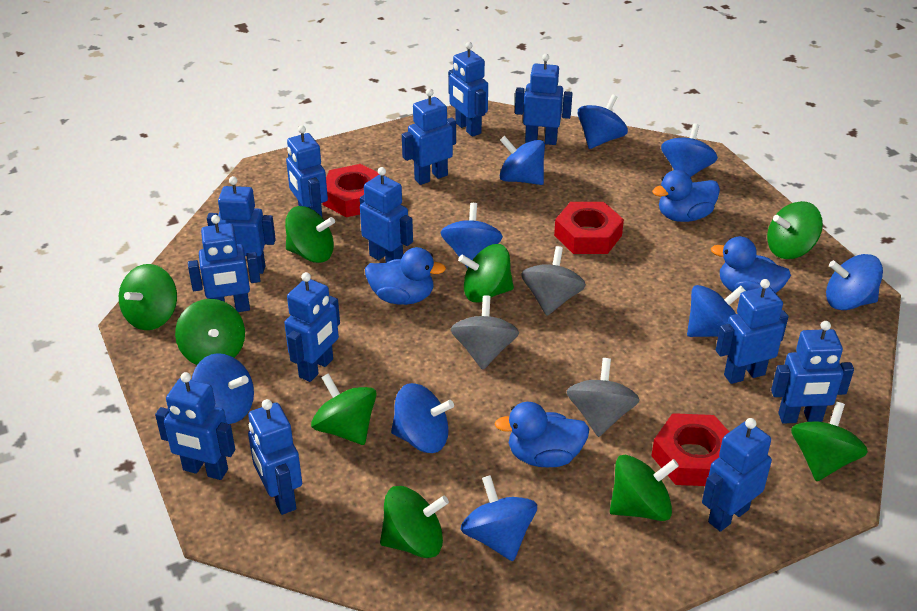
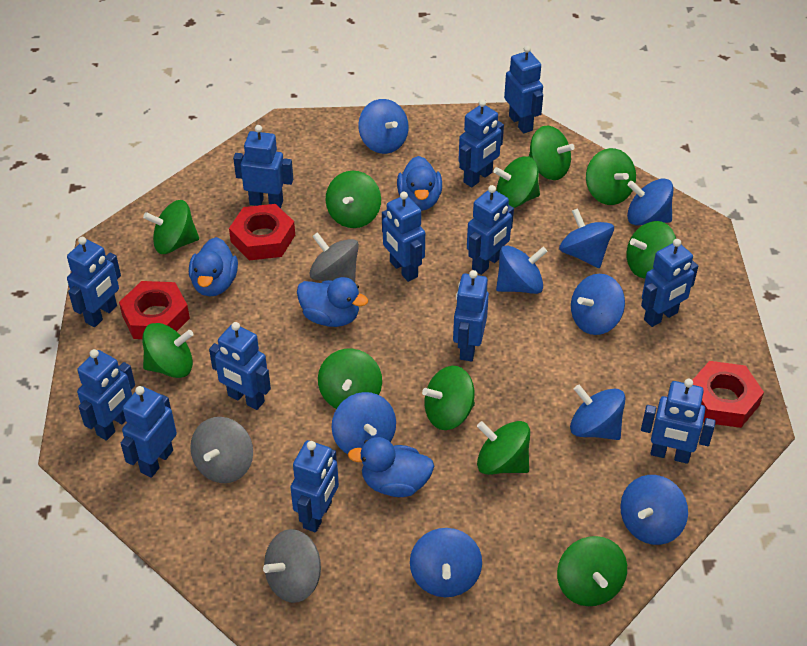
green spinning top: 9 -> 11

